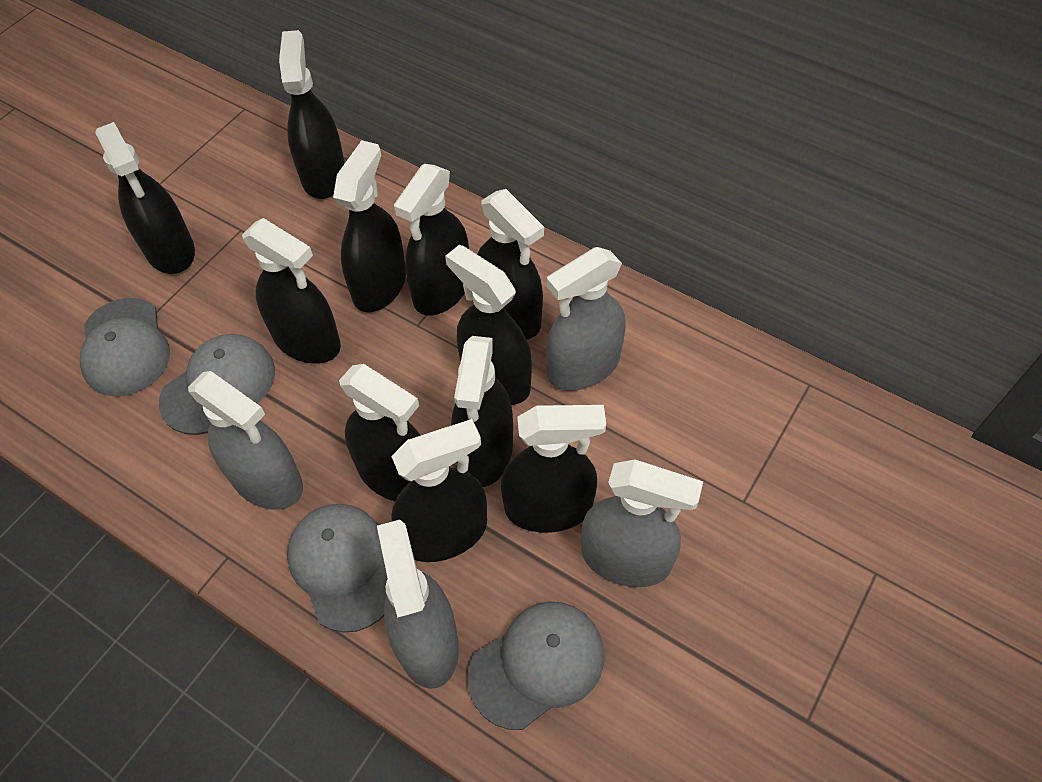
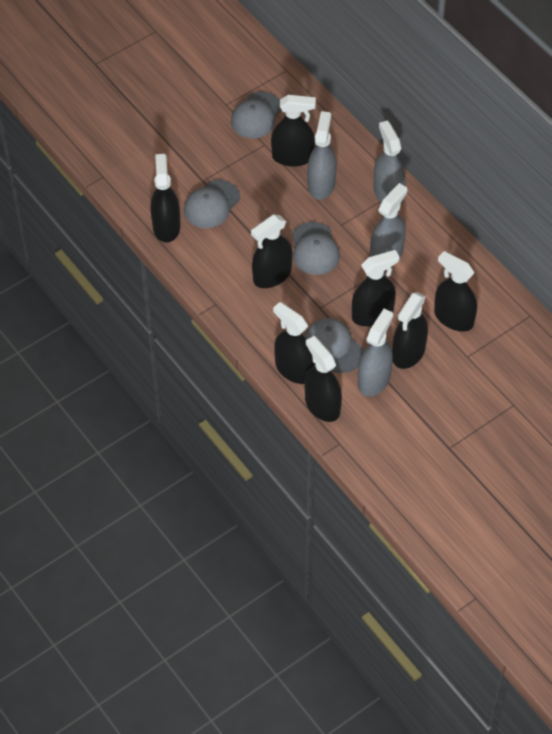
black spray bottle: 11 -> 8

